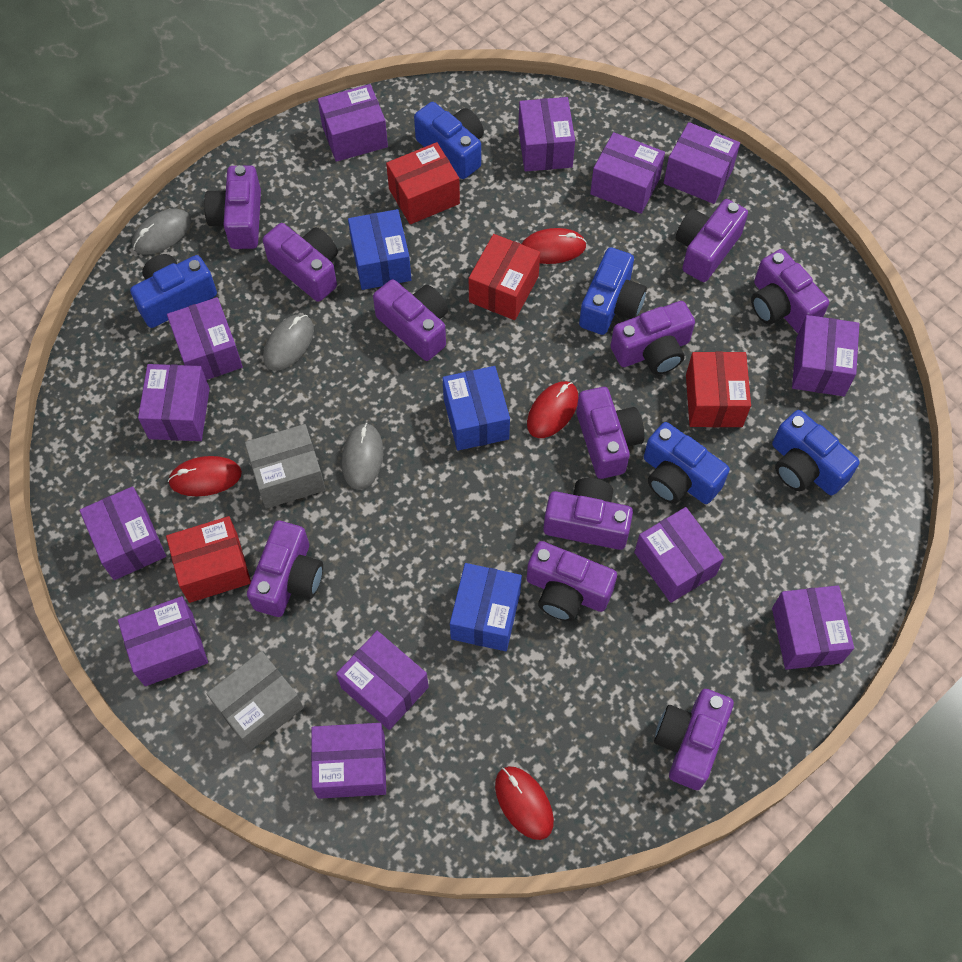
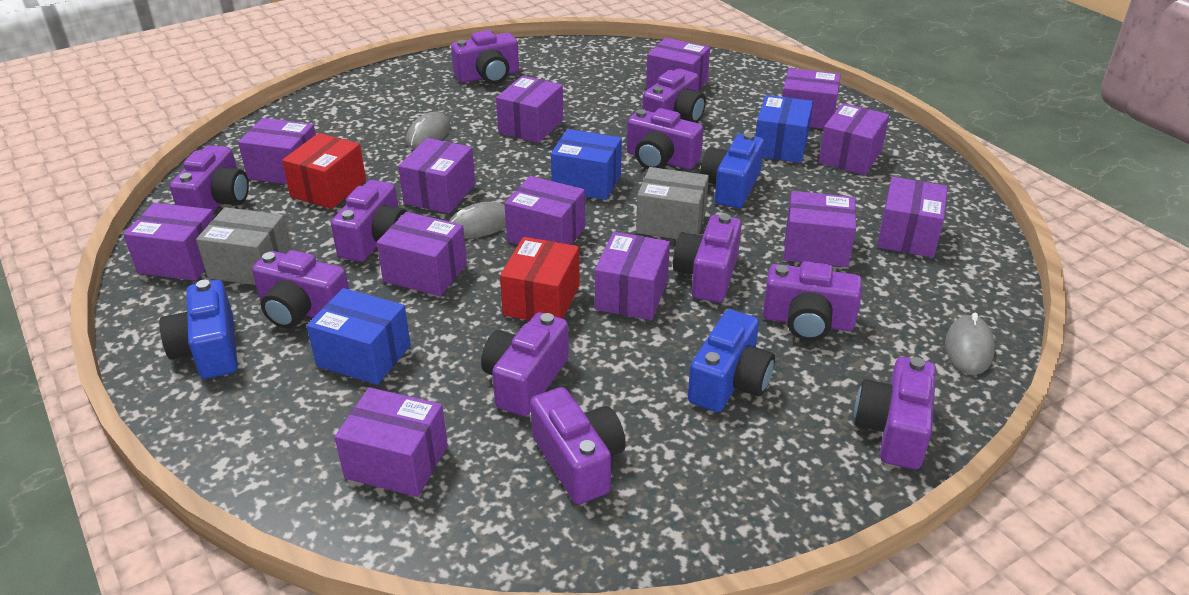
blue camera: 5 -> 3
red box: 4 -> 2
red mouse: 4 -> 0

